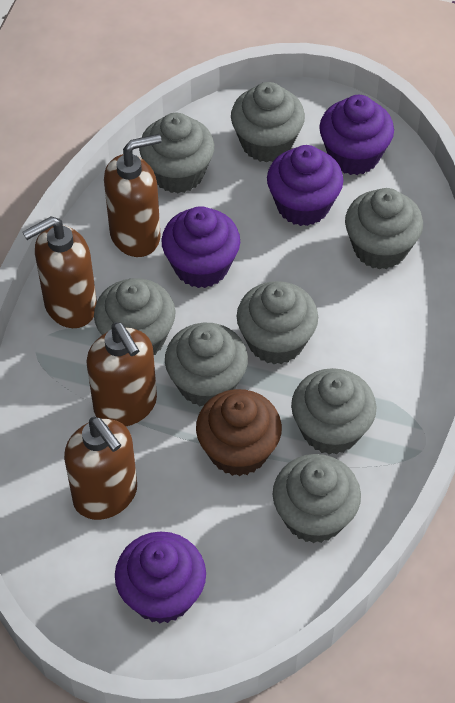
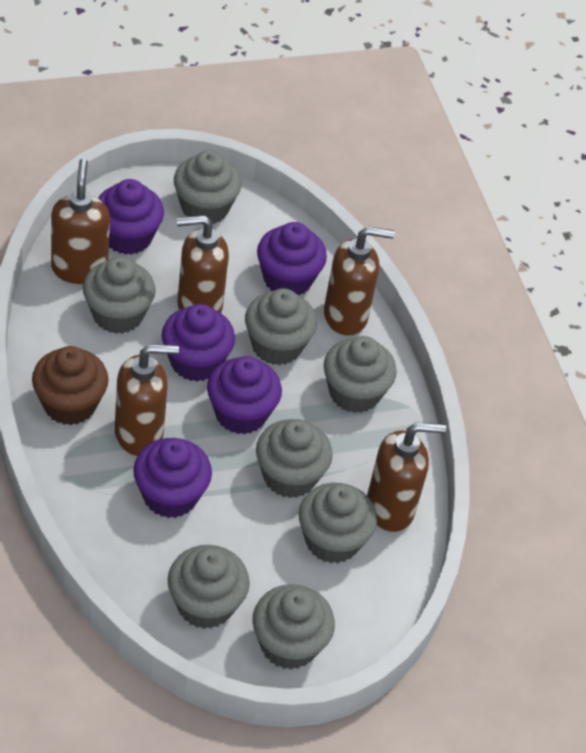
brown soap dispenser: 4 -> 5
purple cupcake: 4 -> 5

